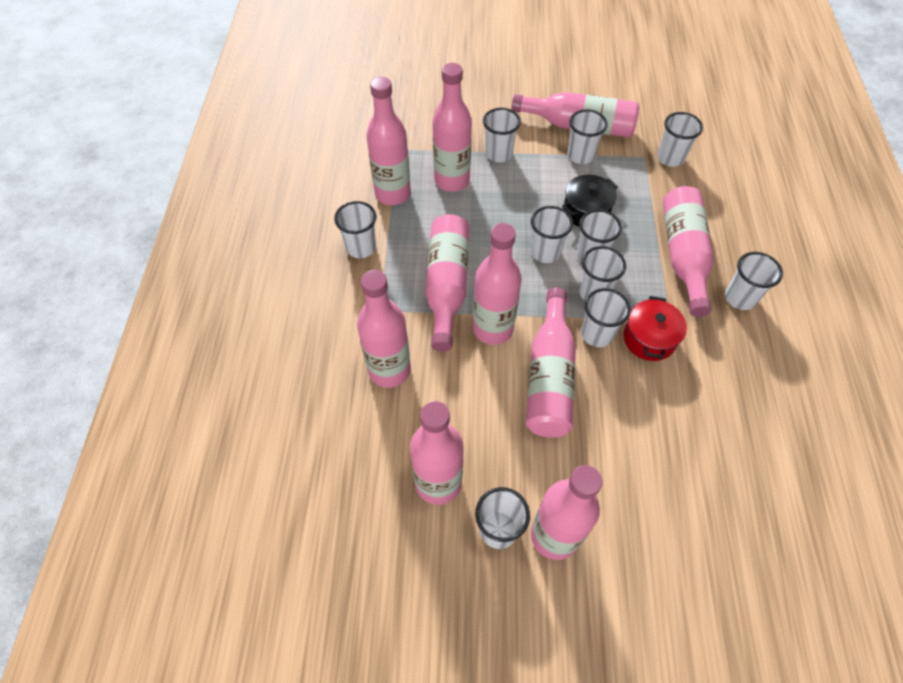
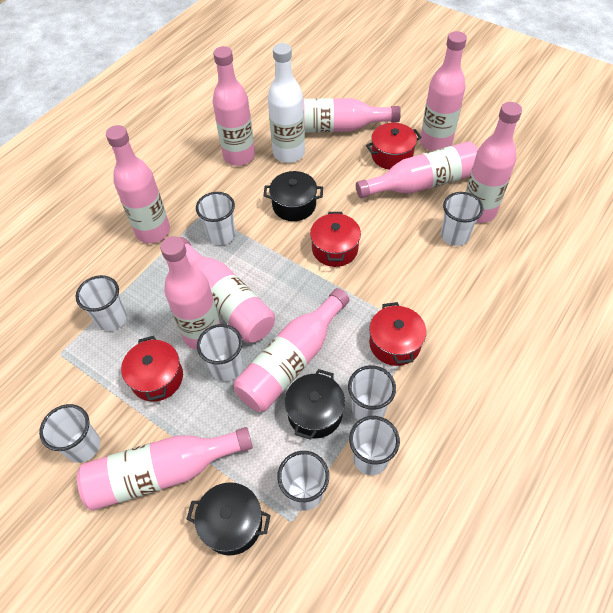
black pot: 1 -> 3
red pot: 1 -> 4
white bottle: 0 -> 1
white cup: 10 -> 8

